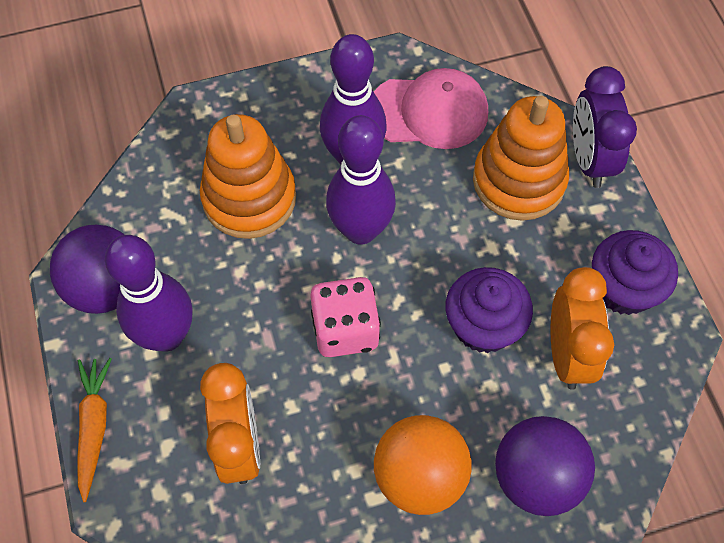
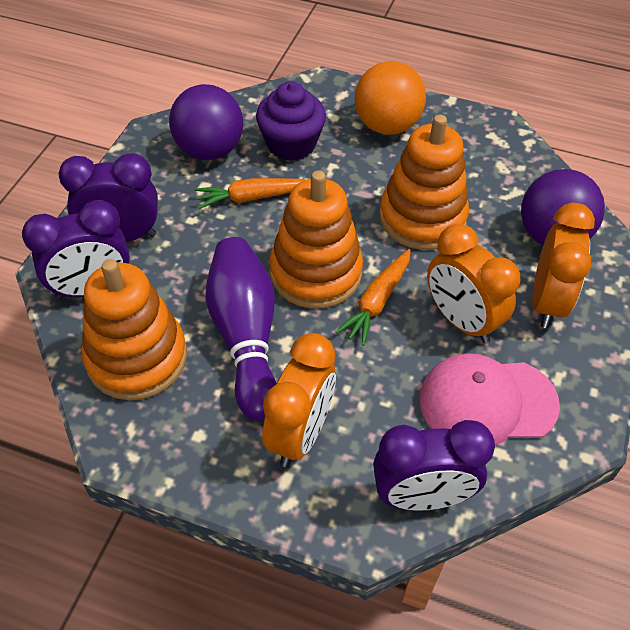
orange carrot: 1 -> 2
orange clock: 2 -> 3
orange stacking toy: 2 -> 3
pink dice: 1 -> 0
purple bowling pin: 3 -> 1
purple clock: 1 -> 3
purple cupcake: 2 -> 1

